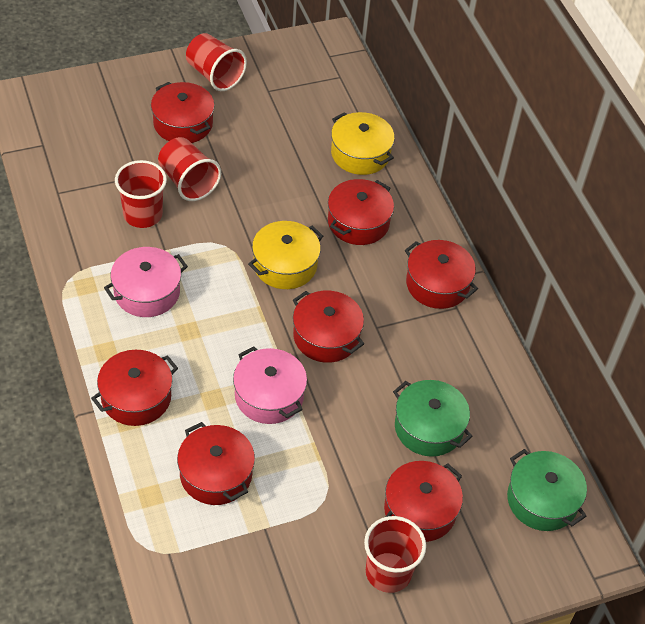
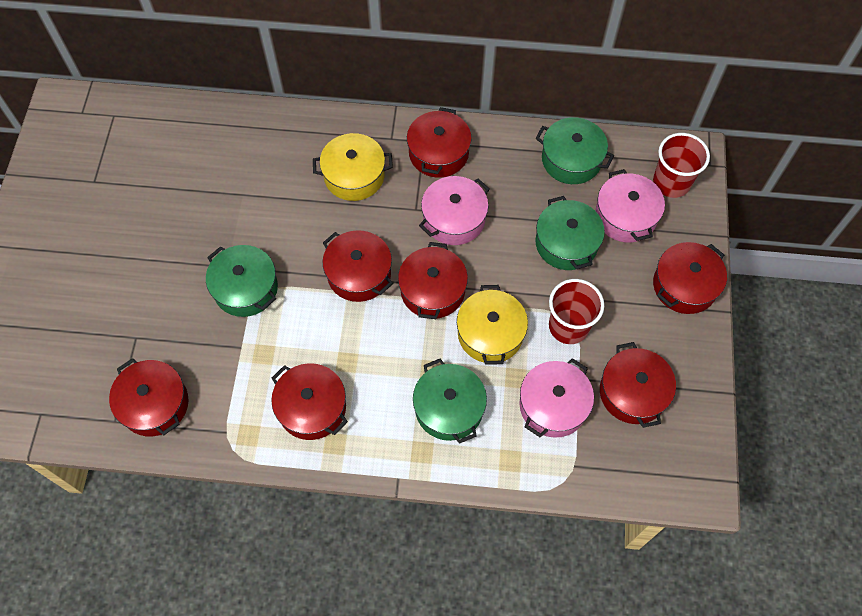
green pot: 2 -> 4
pink pot: 2 -> 3
red cup: 4 -> 2

